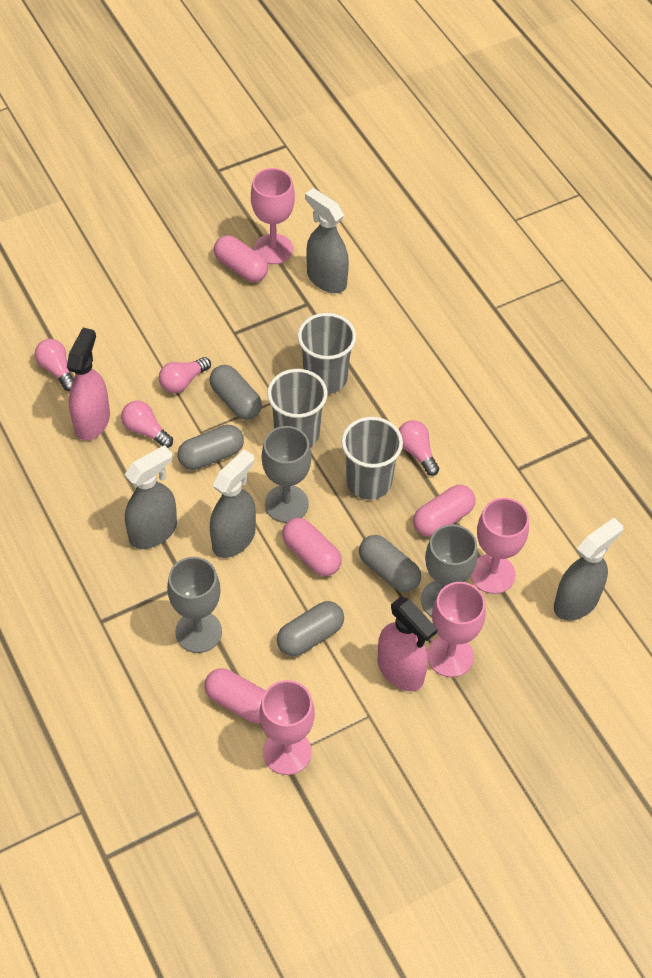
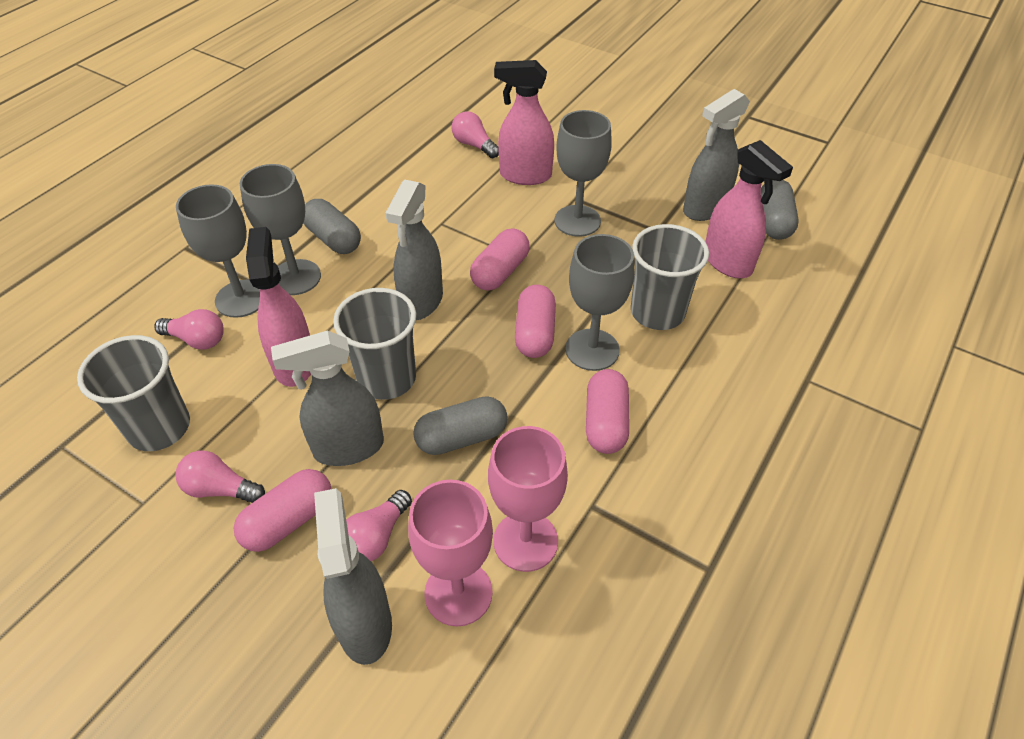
grey capsule: 4 -> 3
grey goblet: 3 -> 4
pink goblet: 4 -> 2
pink spray bottle: 2 -> 3

